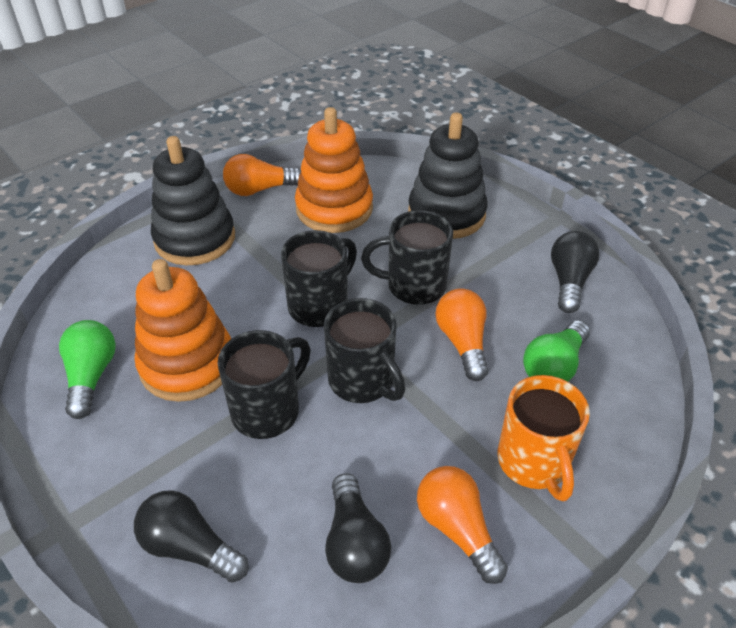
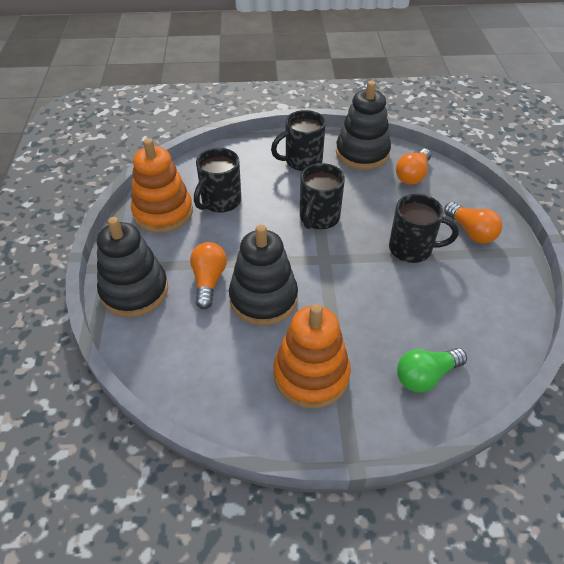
black light bulb: 3 -> 0
black stacking toy: 2 -> 3
green light bulb: 2 -> 1
orange mug: 1 -> 0

